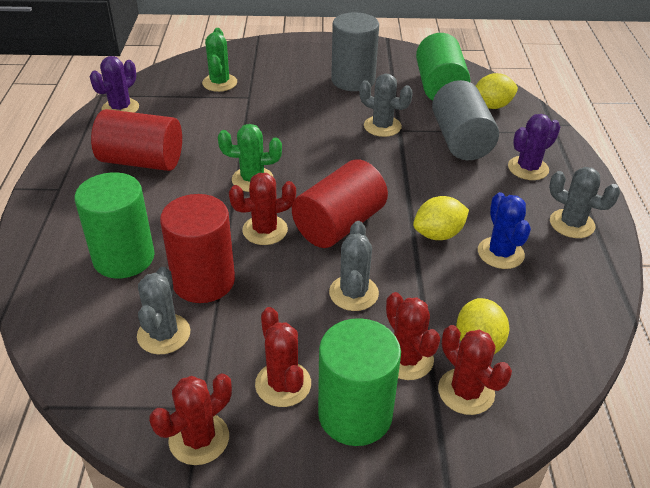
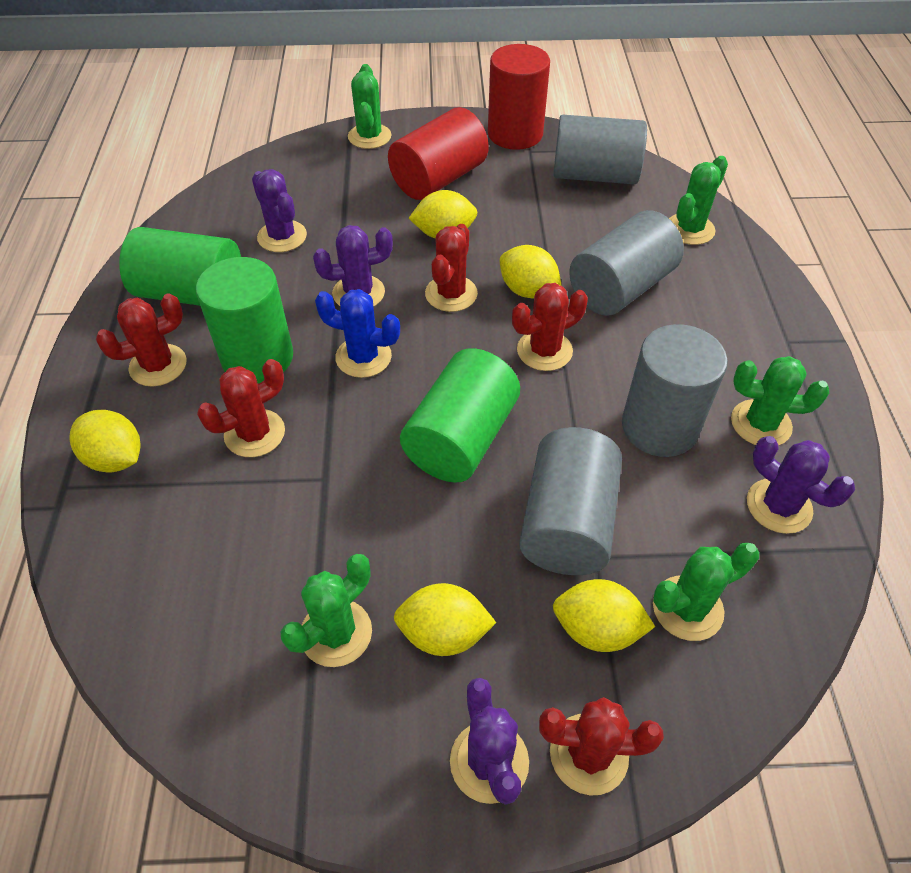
green cactus: 2 -> 5
grey cactus: 4 -> 0
grey cylinder: 2 -> 4
purple cactus: 2 -> 4
red cylinder: 3 -> 2
yellow lemon: 3 -> 5

